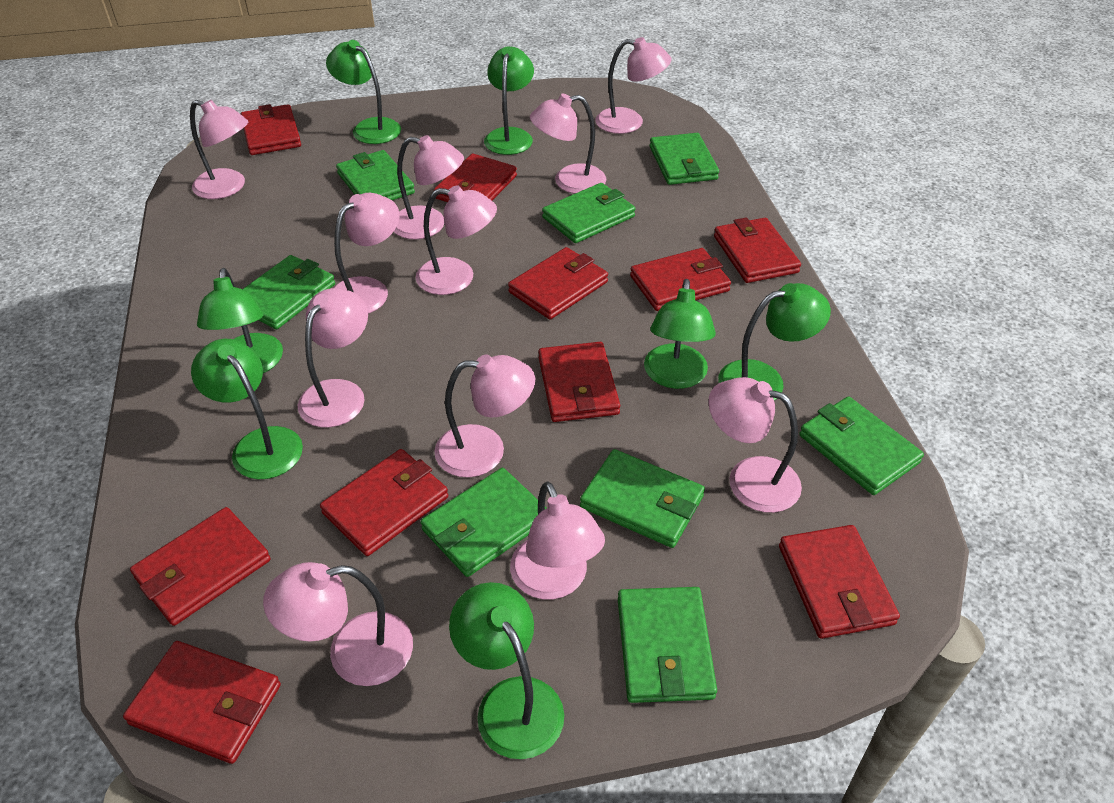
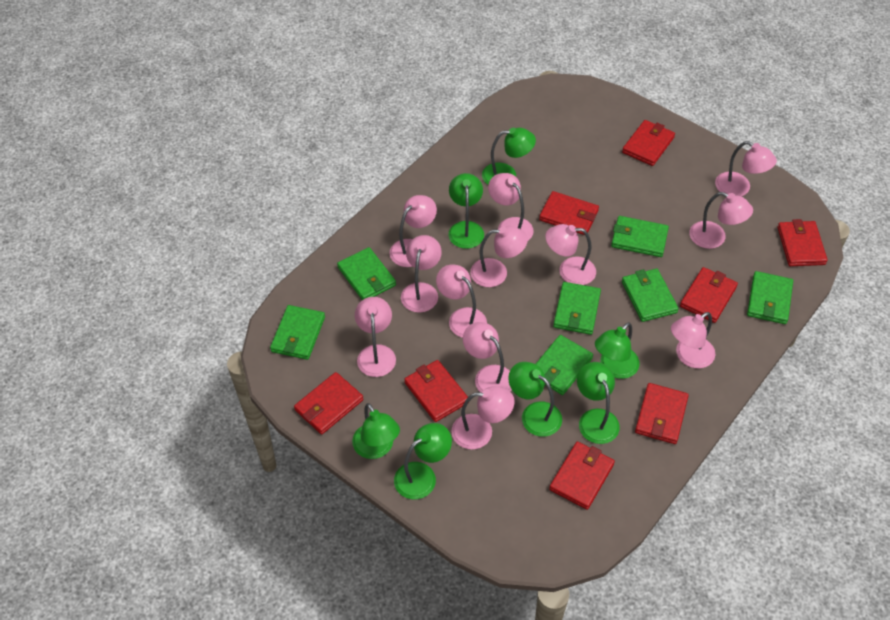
green wallet: 8 -> 7
pink lamp: 11 -> 12
red wallet: 10 -> 8

